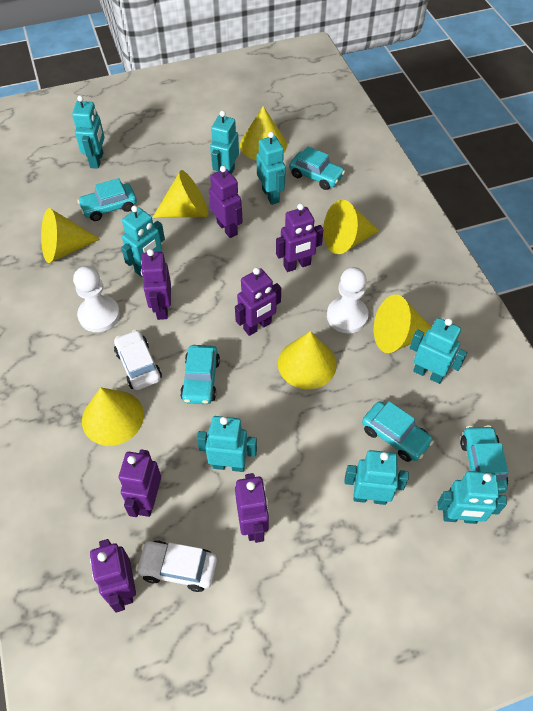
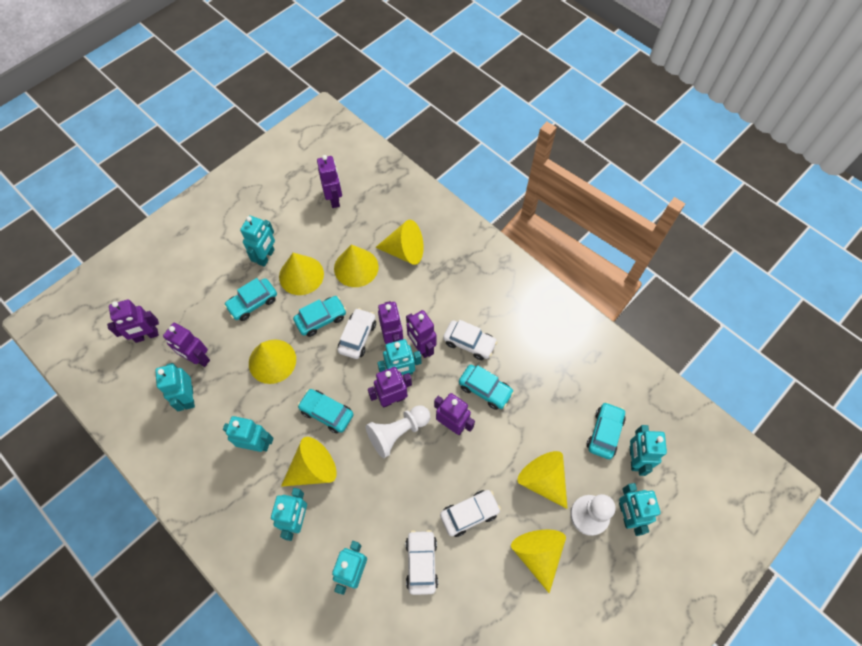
white car: 2 -> 4

